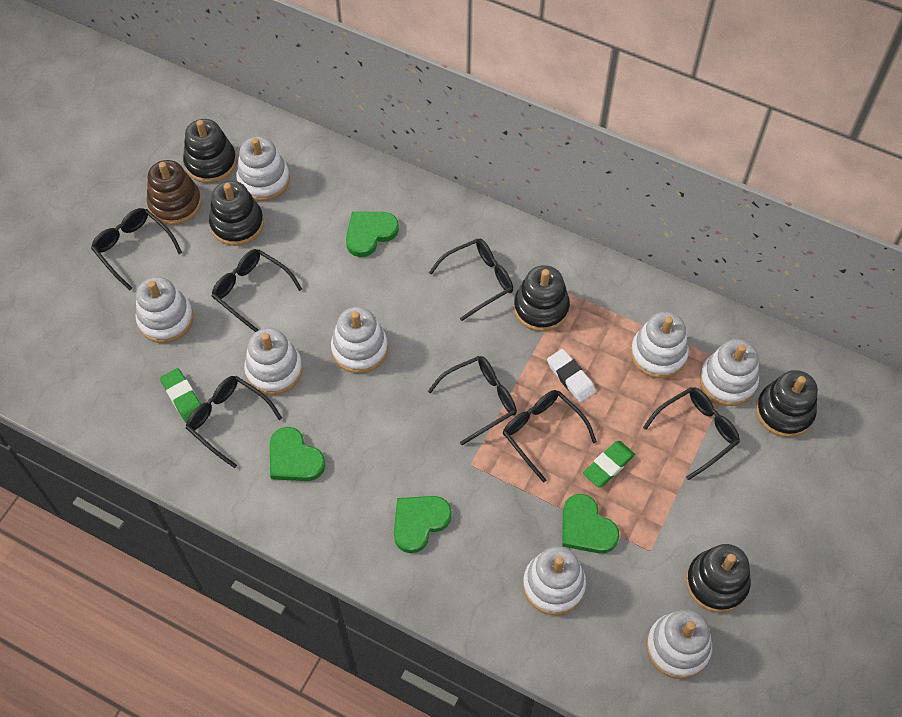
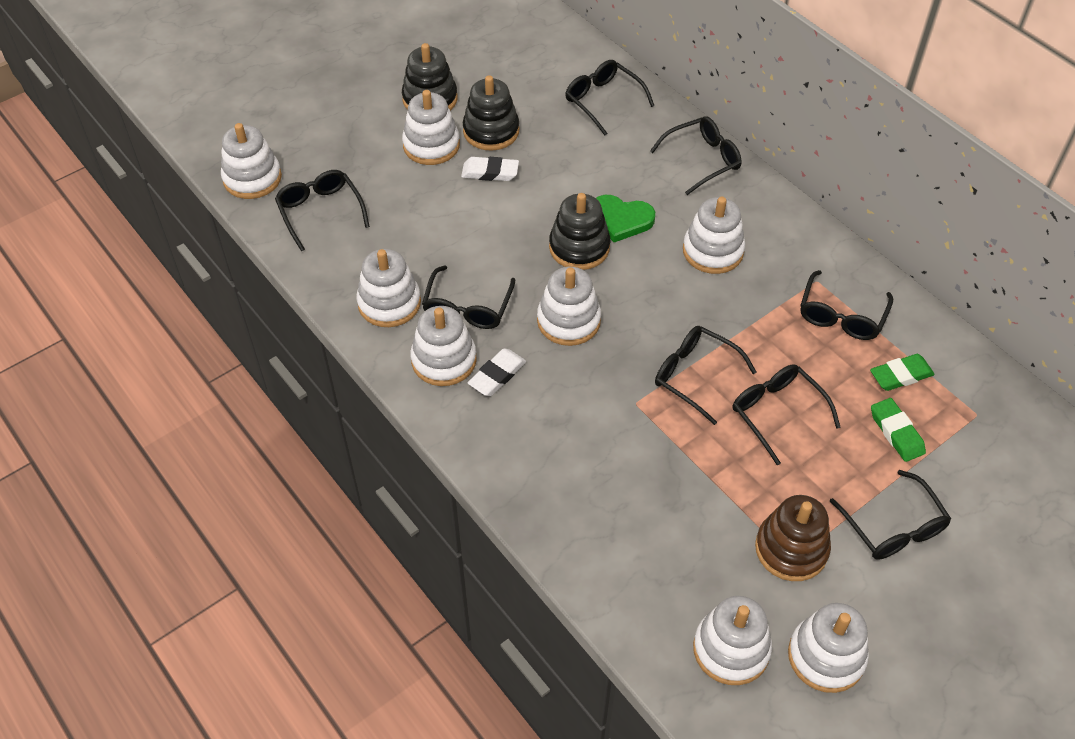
black glasses: 7 -> 8
black stacking toy: 5 -> 3
green heart: 4 -> 1
white eraser: 1 -> 2

